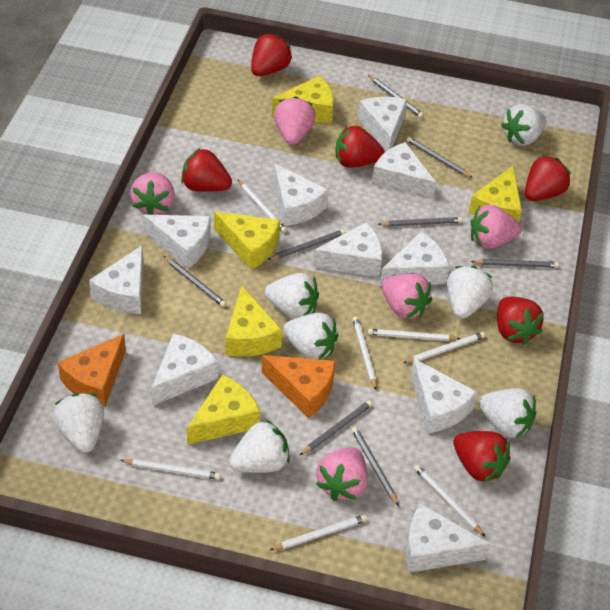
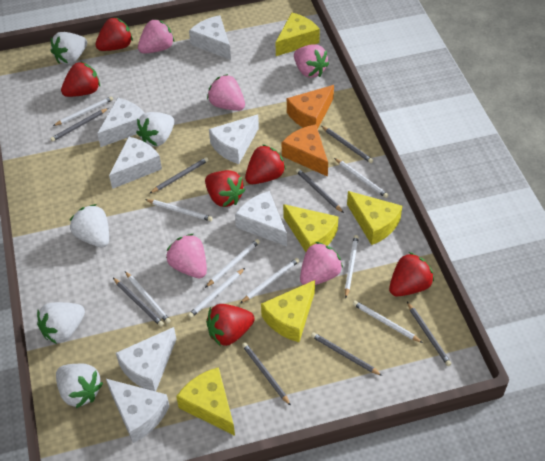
white cheese: 10 -> 7
white pencil: 7 -> 9
white strawberry: 7 -> 5

